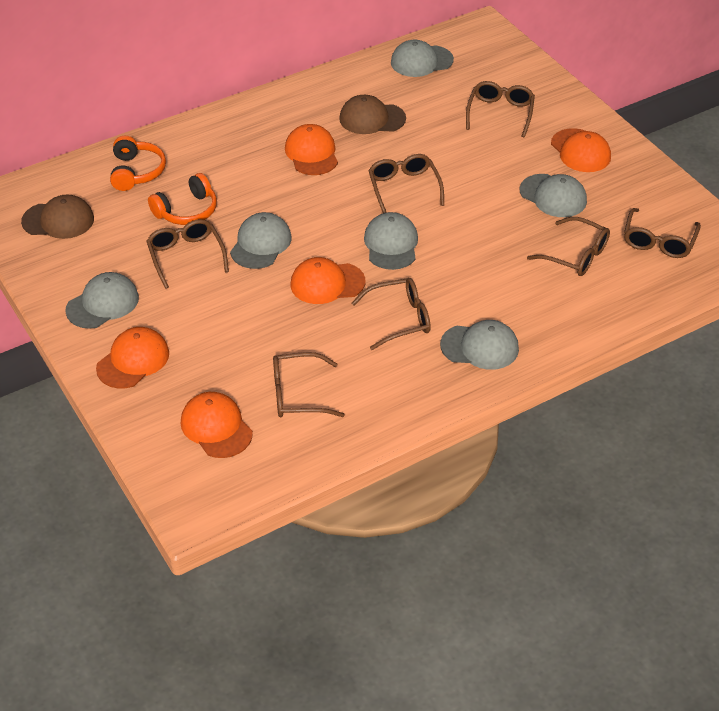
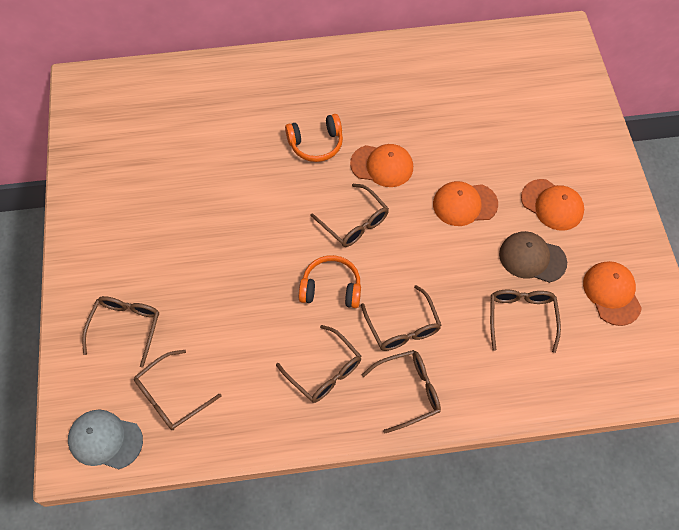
brown cap: 2 -> 1
grey cap: 6 -> 1
orange cap: 5 -> 4

